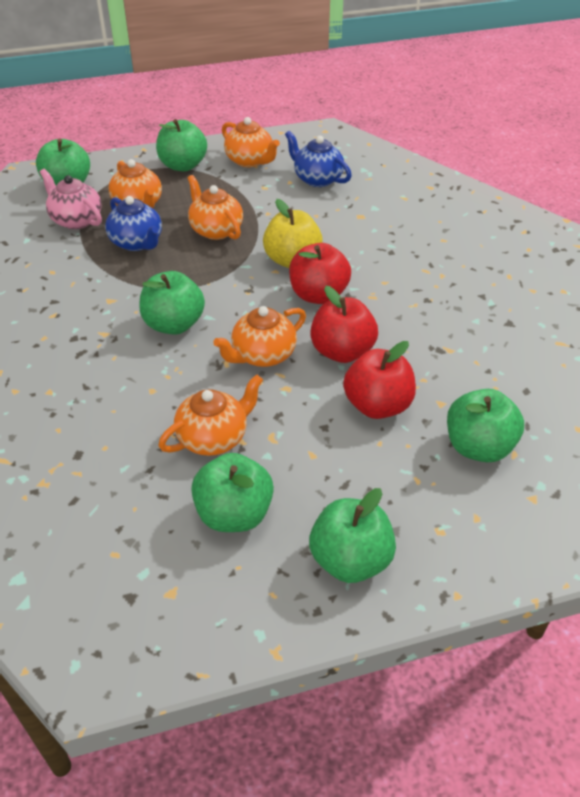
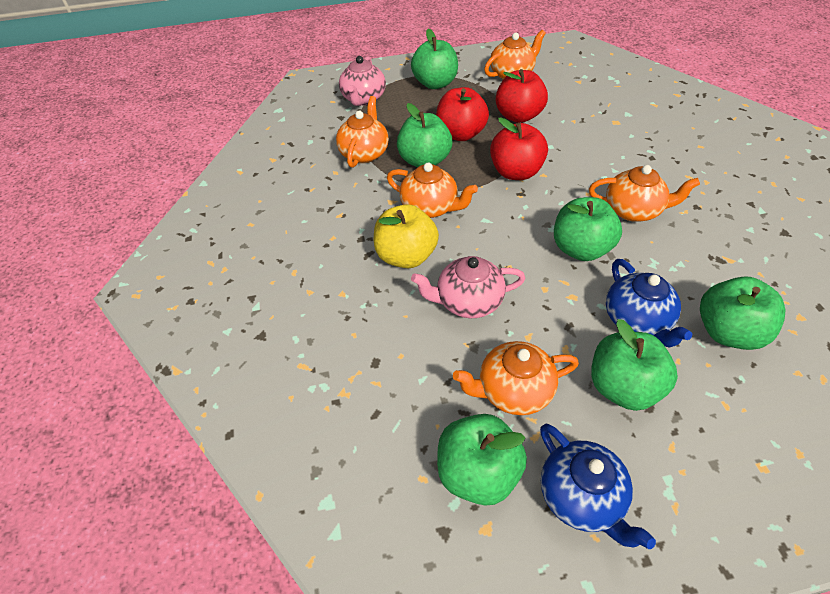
pink teapot: 1 -> 2

